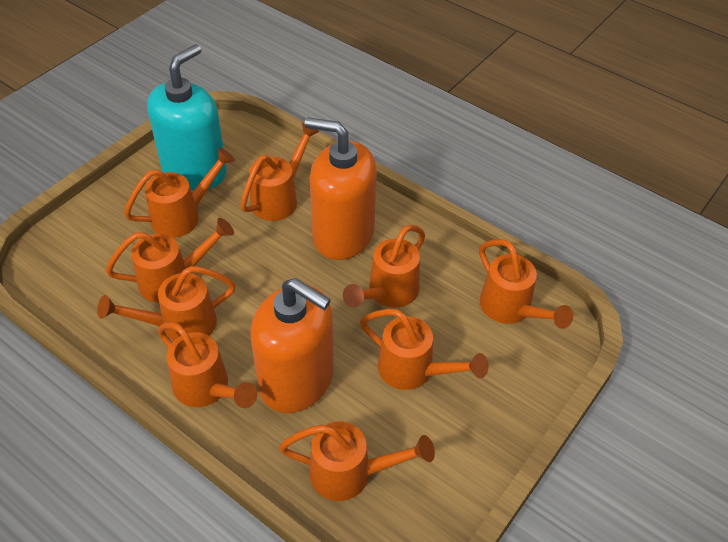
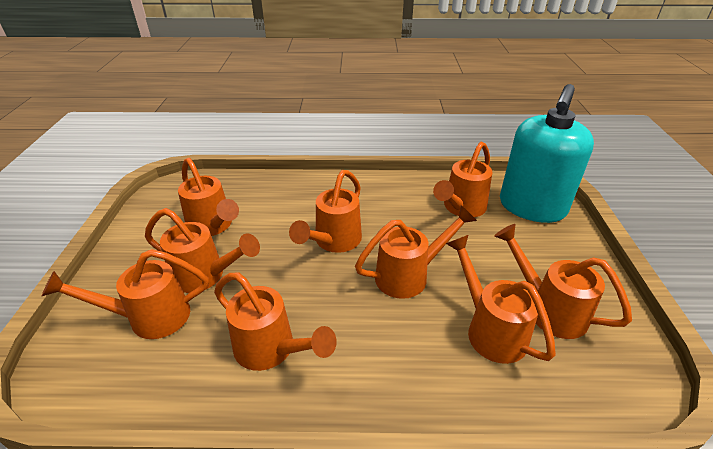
orange soap dispenser: 2 -> 0

